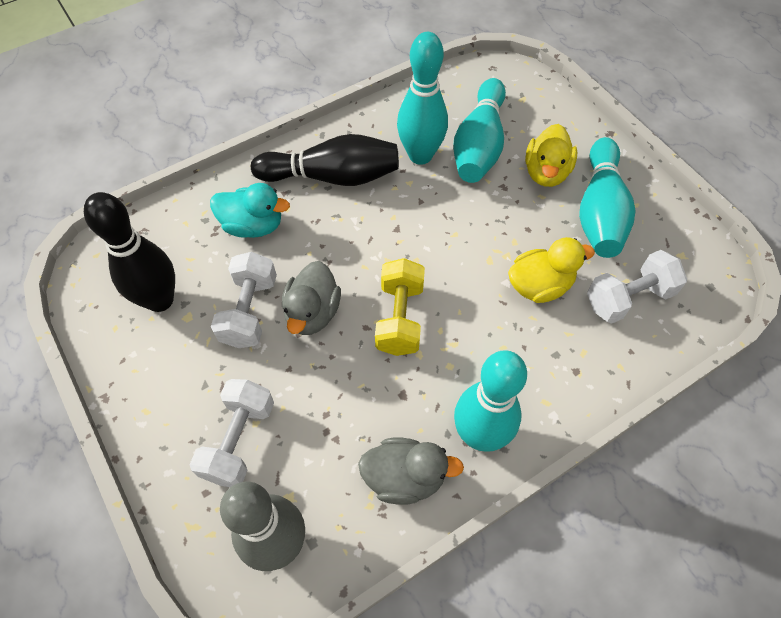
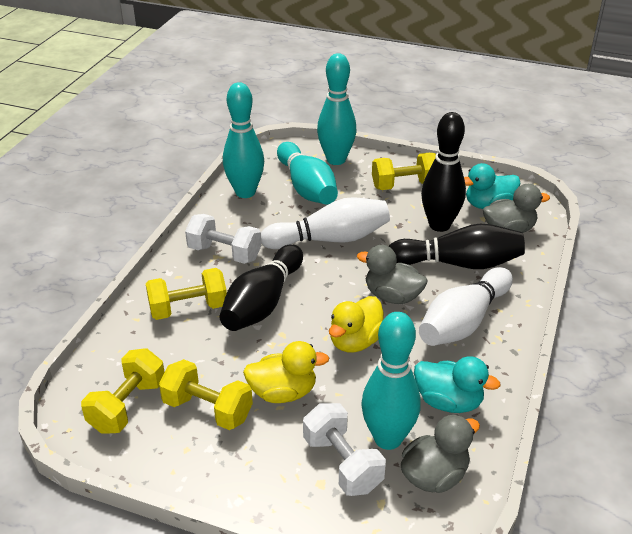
black bowling pin: 2 -> 3
grey bowling pin: 1 -> 0
grey duck: 2 -> 3
turquoise duck: 1 -> 2
white bowling pin: 0 -> 2
white dumbbell: 3 -> 2
yellow dumbbell: 1 -> 4

